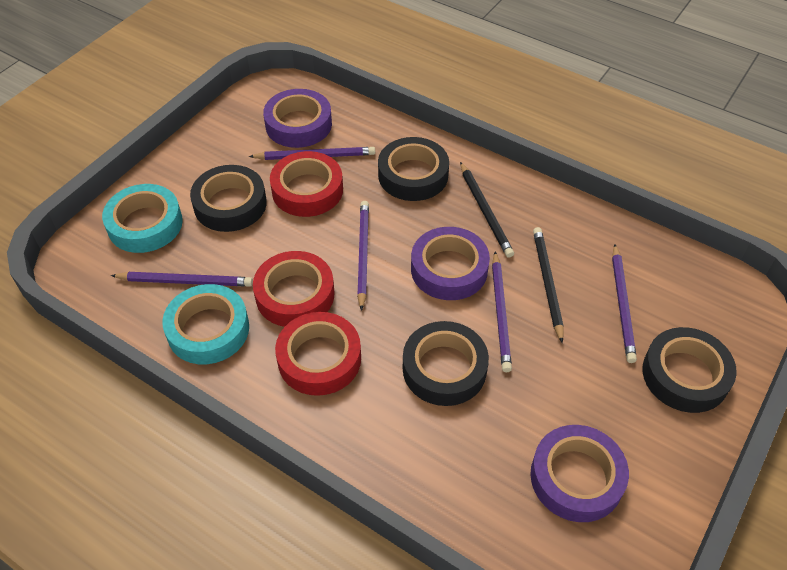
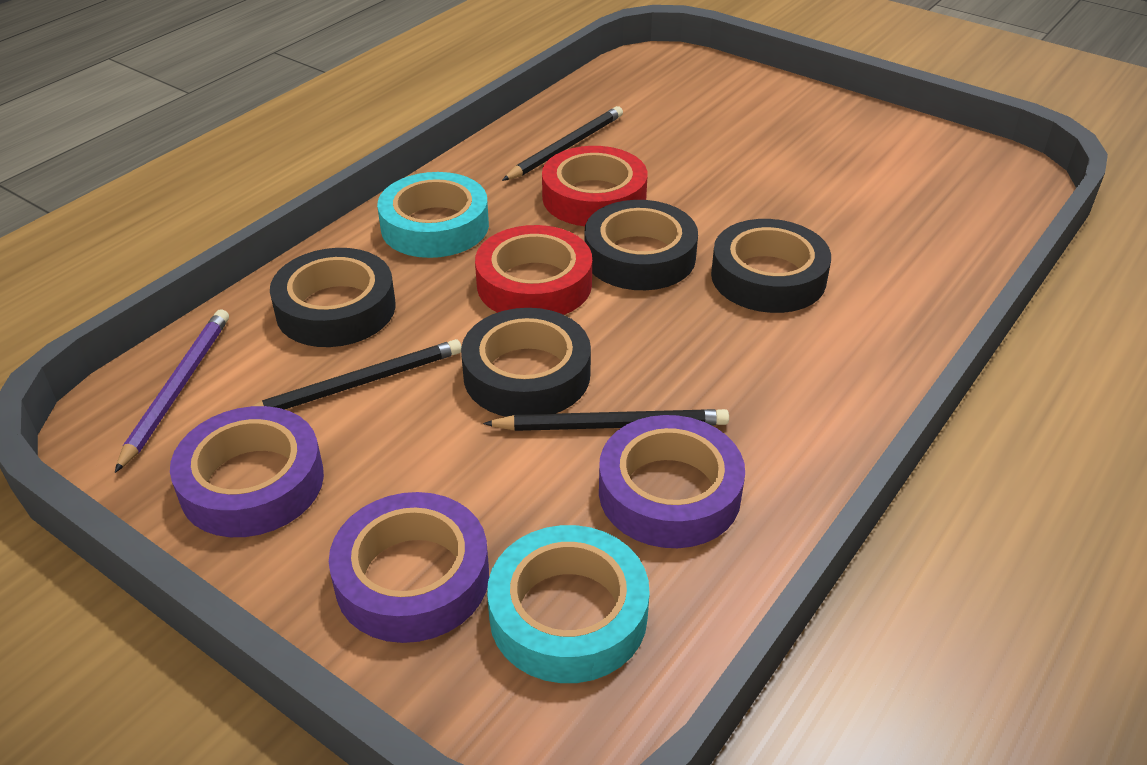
black pencil: 2 -> 3
purple pencil: 5 -> 1
red tape: 3 -> 2

